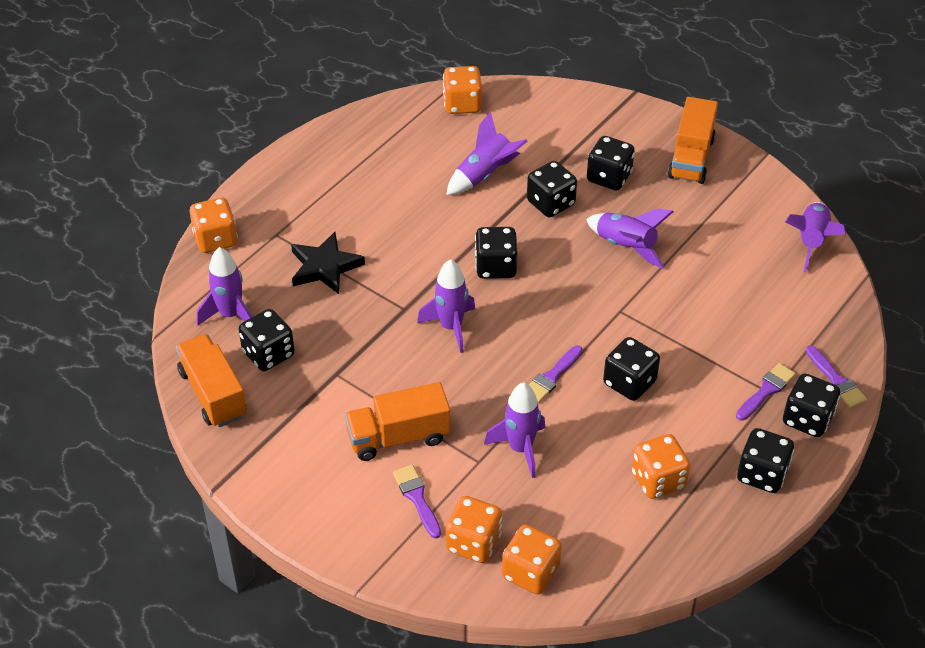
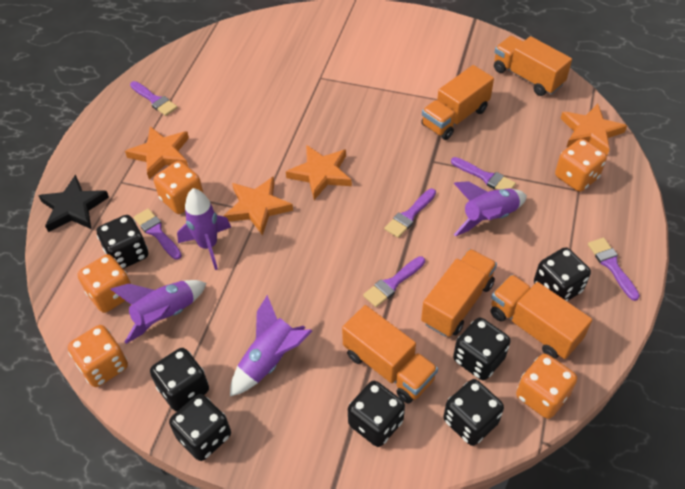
orange star: 0 -> 4
orange truck: 3 -> 5
purple brush: 4 -> 6
purple rocket: 6 -> 4

